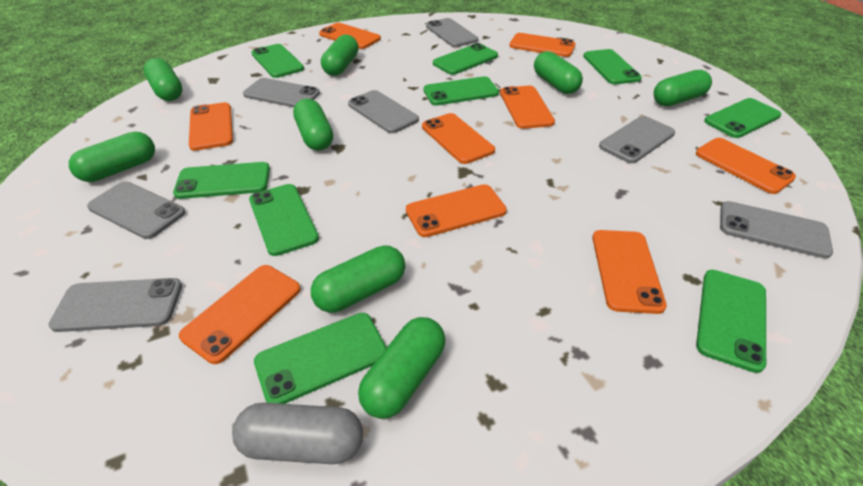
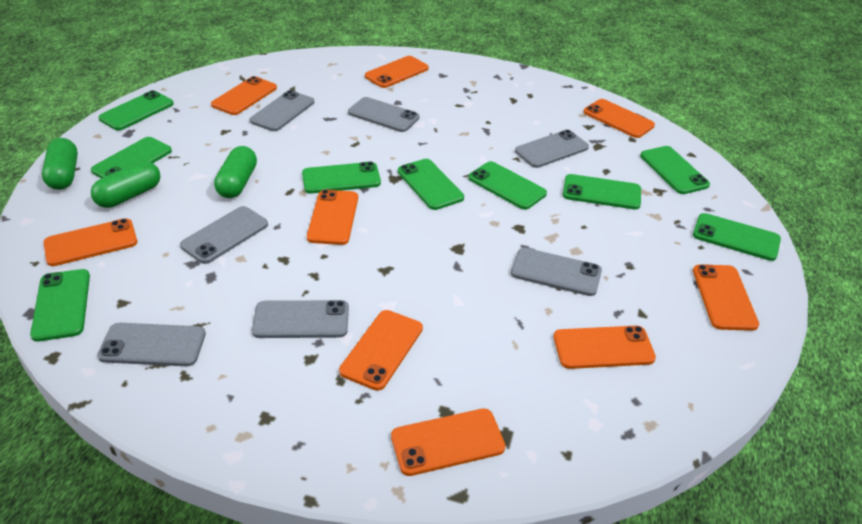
green capsule: 8 -> 3
grey capsule: 1 -> 0

